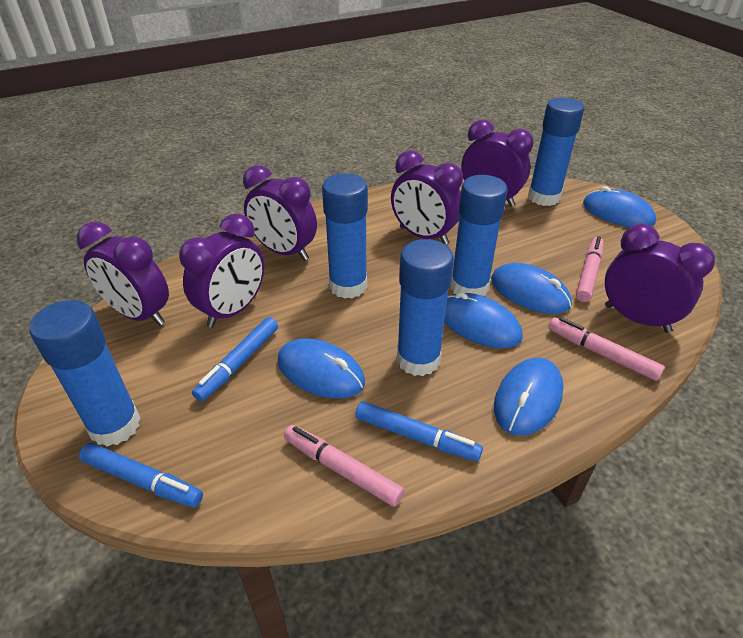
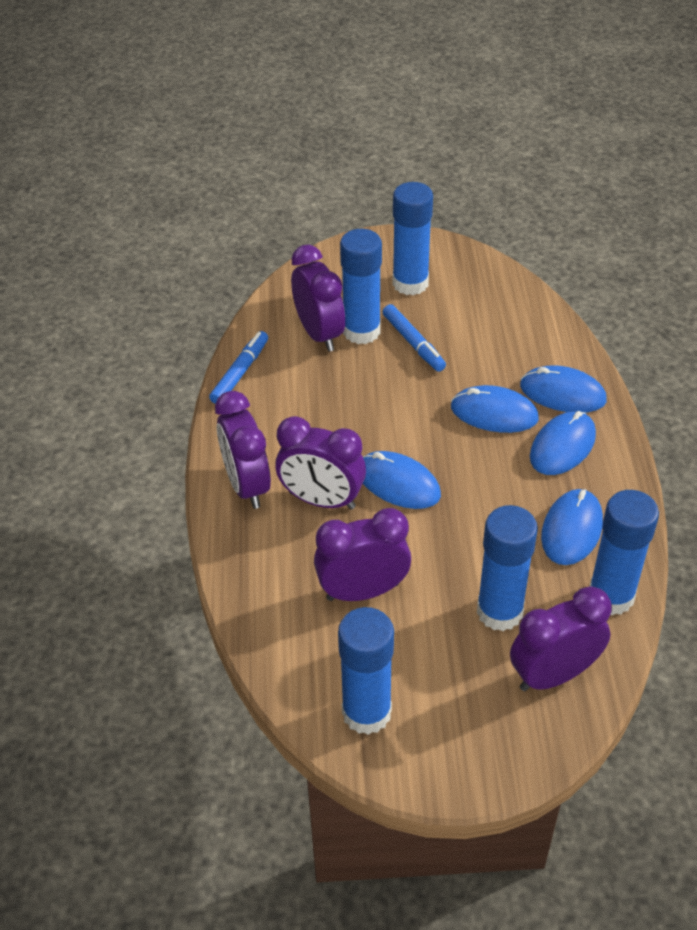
blue marker: 3 -> 2
pink marker: 3 -> 0
purple clock: 6 -> 5

